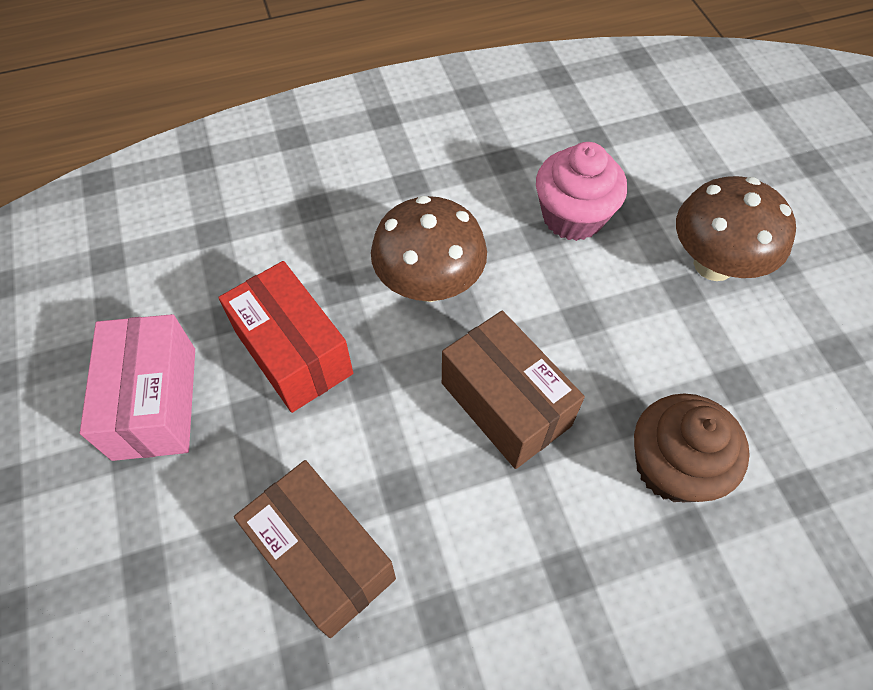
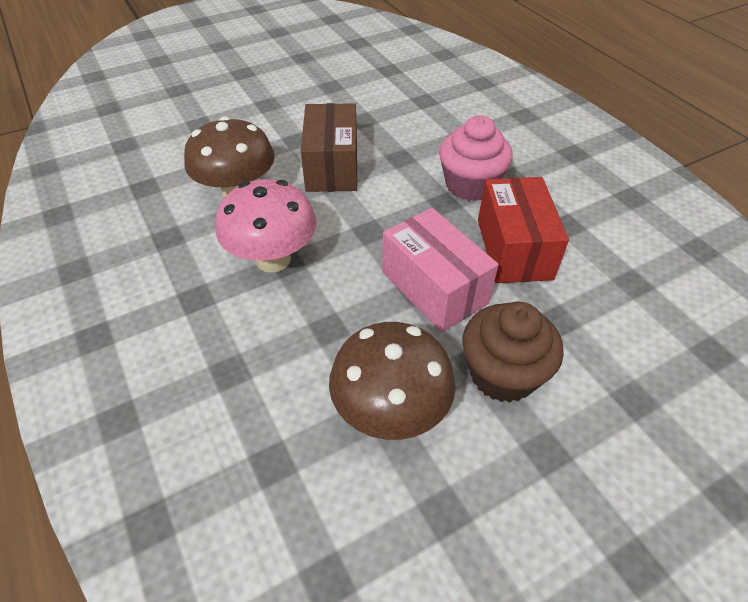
brown box: 2 -> 1
pink mushroom: 0 -> 1

